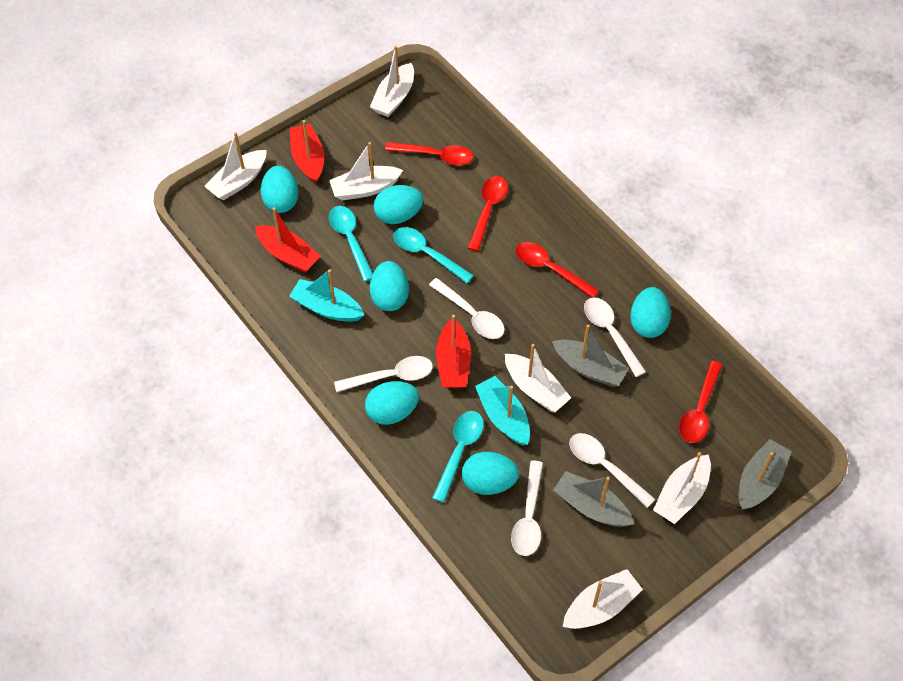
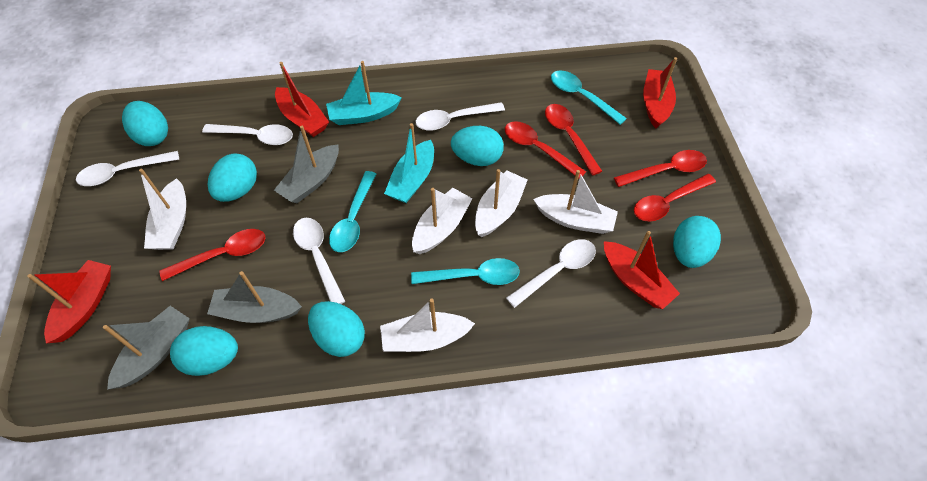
red boat: 3 -> 4
red spoon: 4 -> 5
white boat: 6 -> 5

